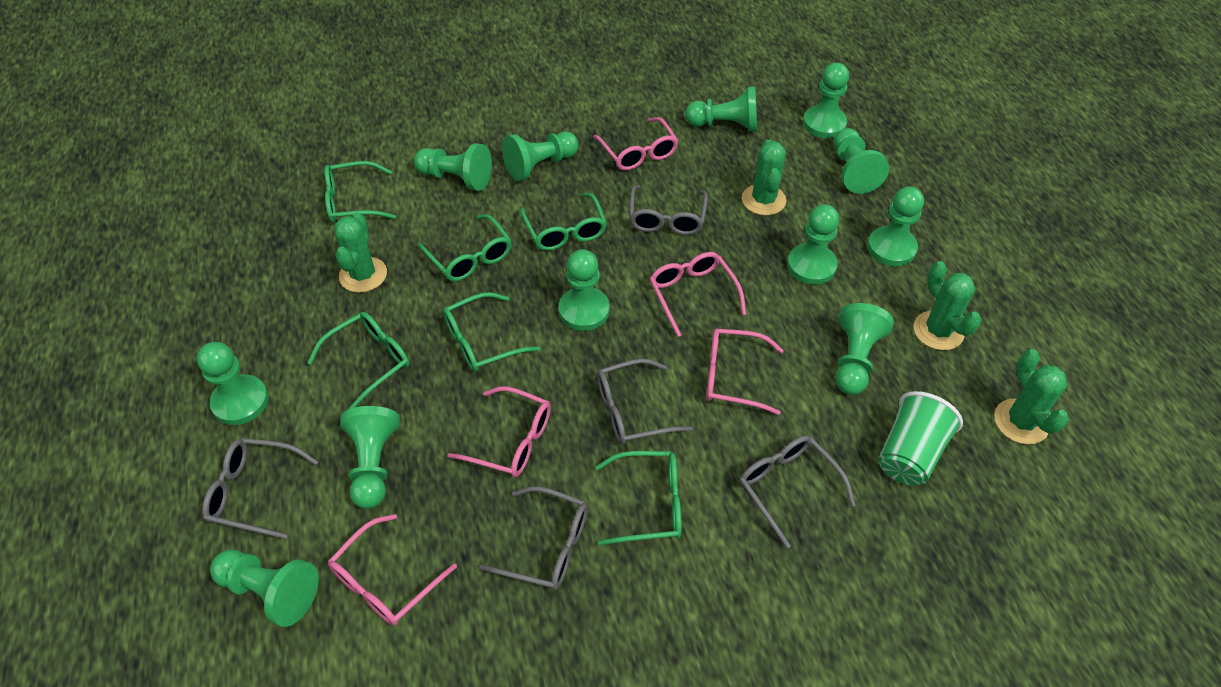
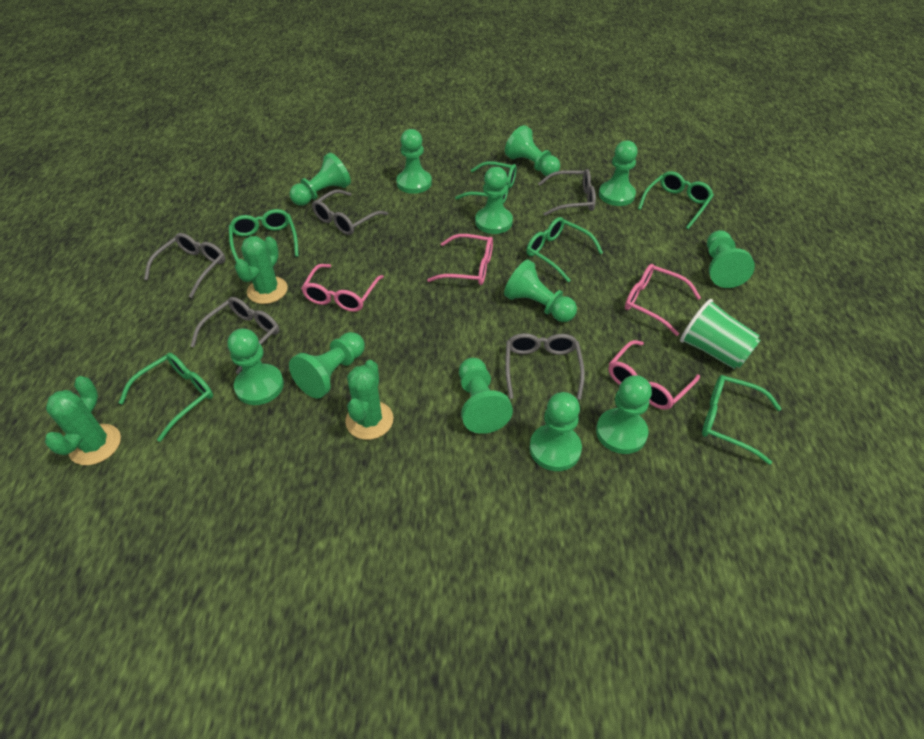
green cactus: 4 -> 3
pink glasses: 5 -> 4

